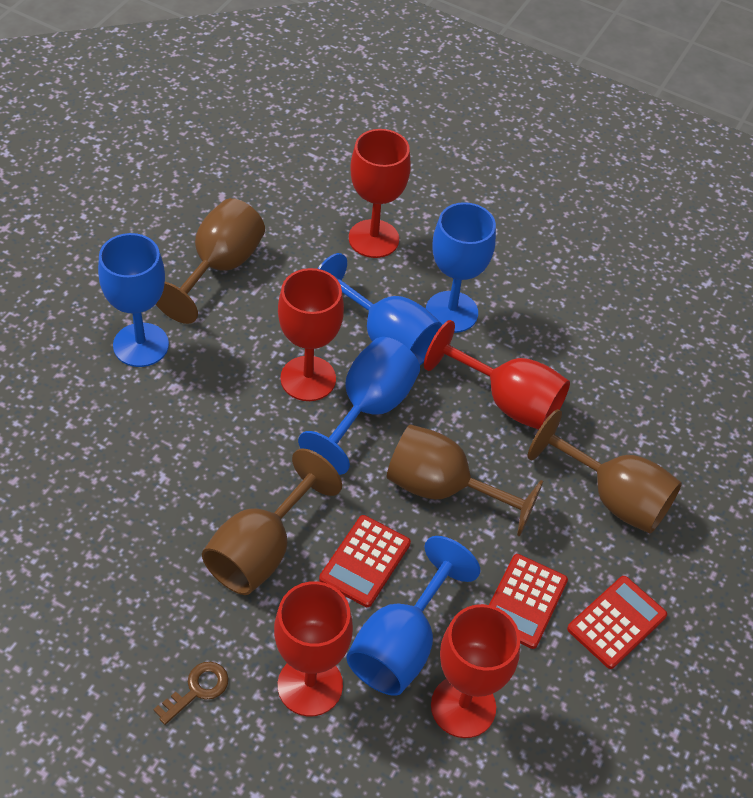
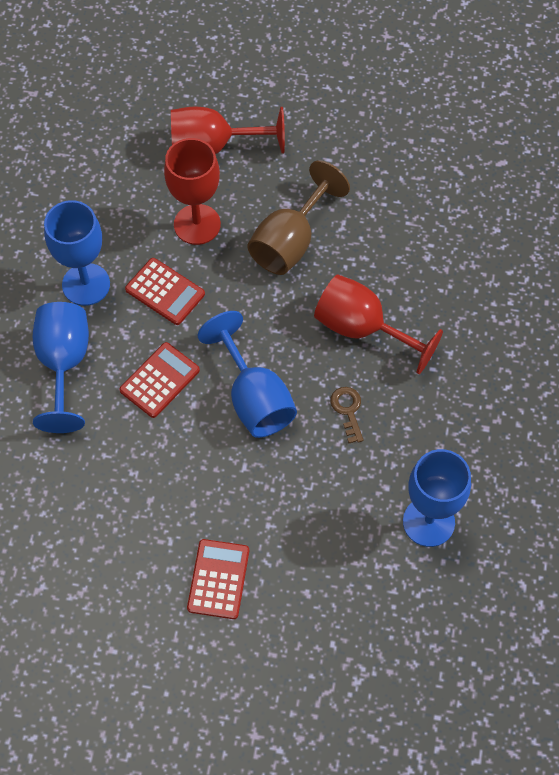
blue goblet: 5 -> 4
brown goblet: 4 -> 1
red goblet: 5 -> 3

